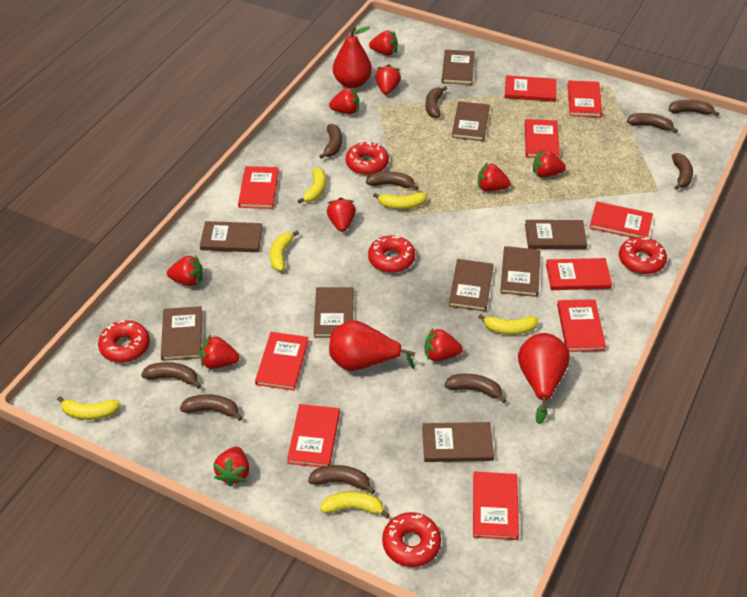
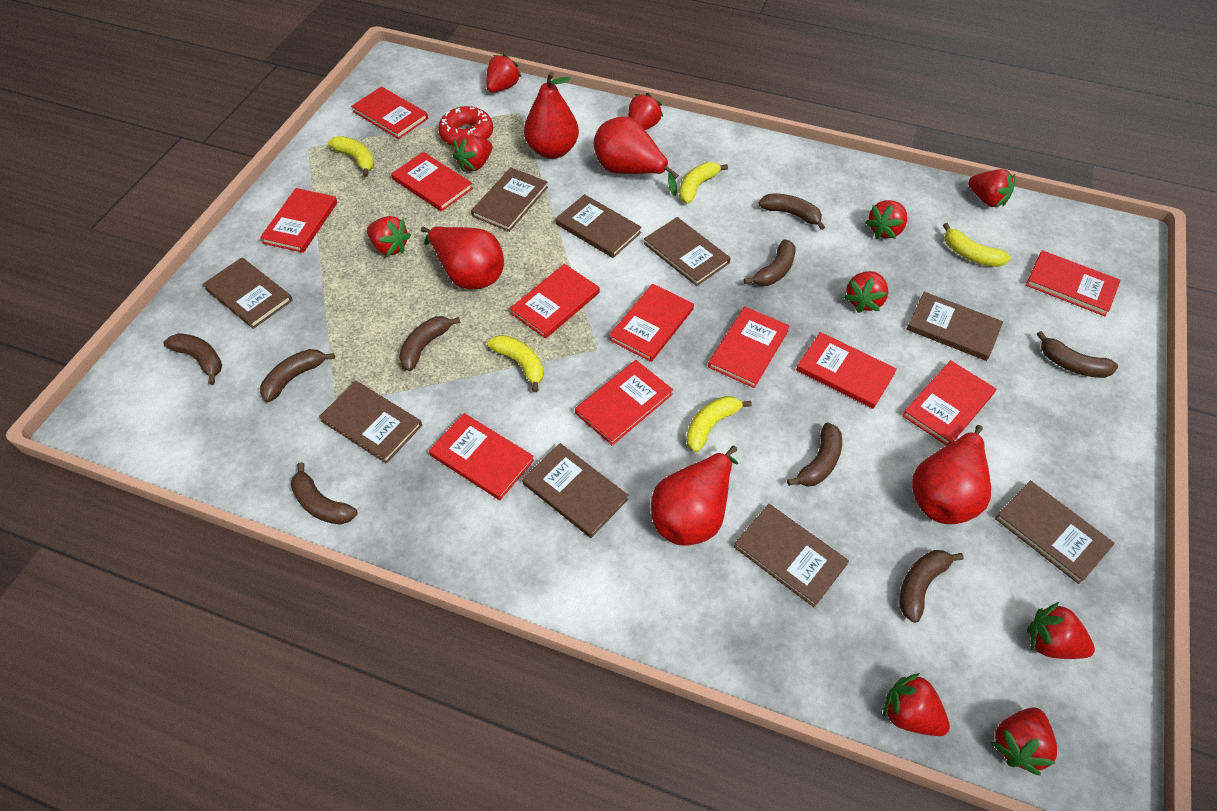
brown banana: 10 -> 9
red book: 10 -> 11
red donut: 5 -> 1
red pear: 3 -> 5
yellow banana: 6 -> 5

